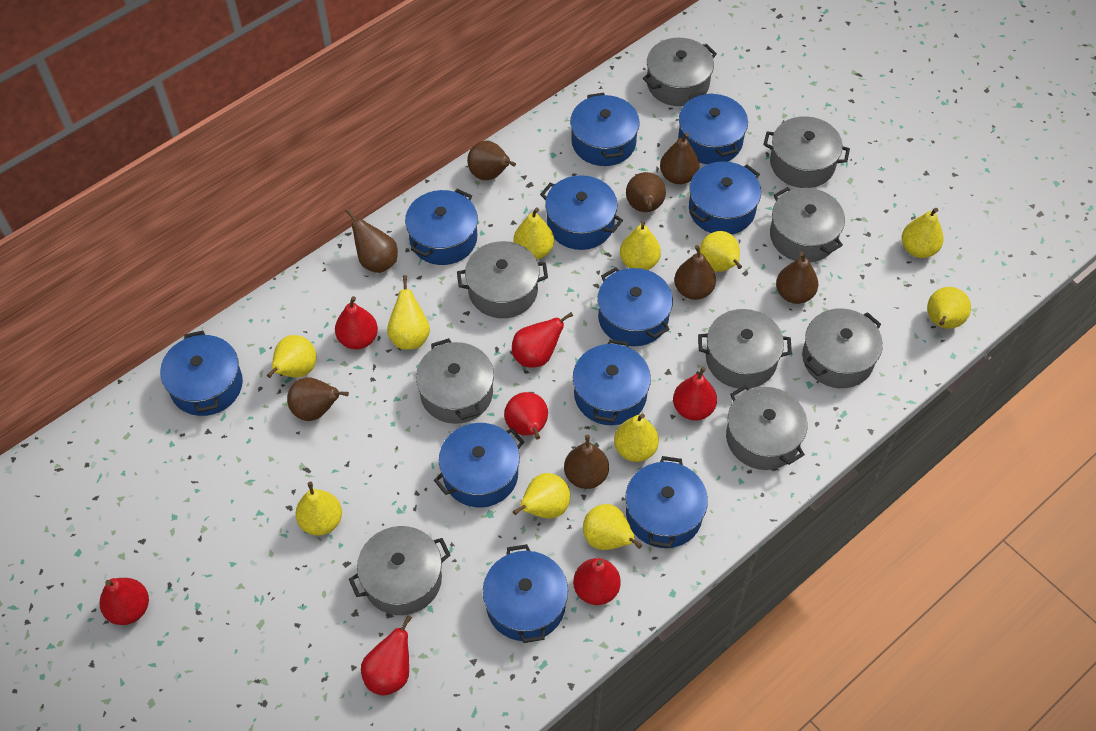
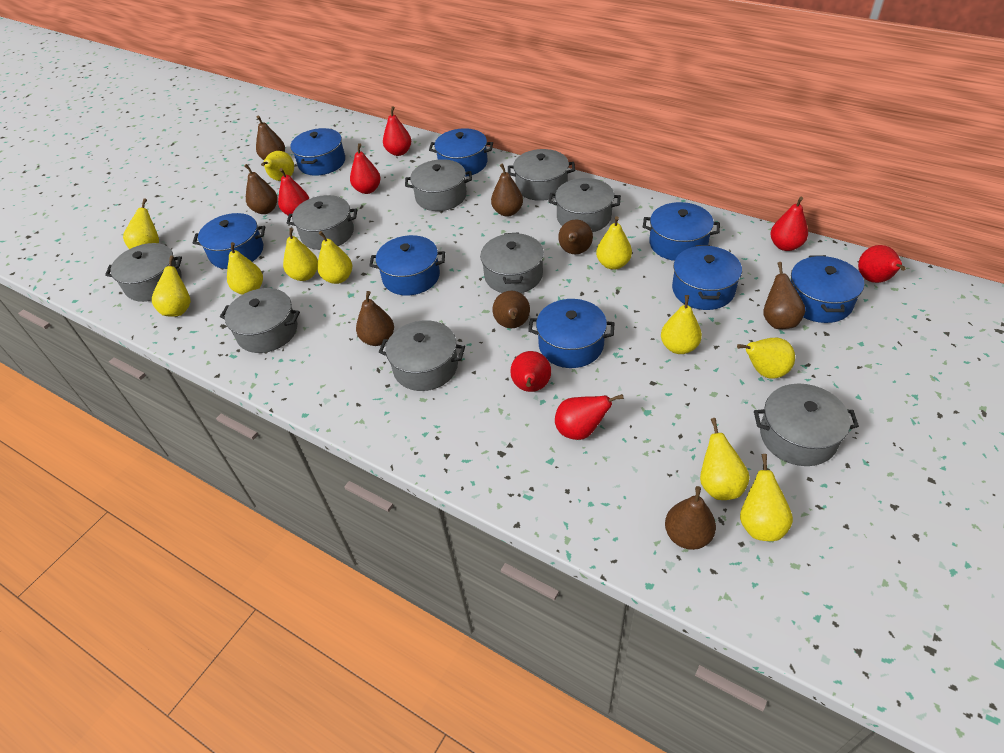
blue pot: 11 -> 8

